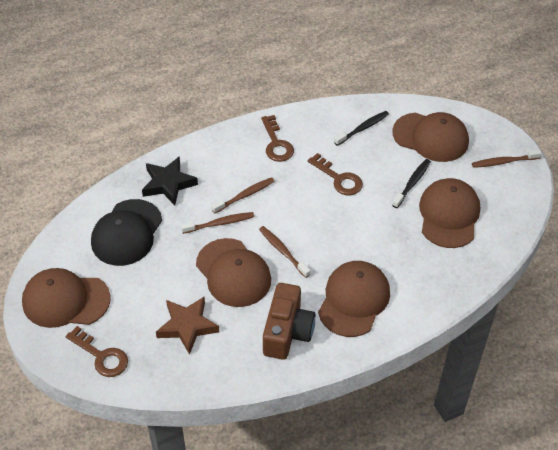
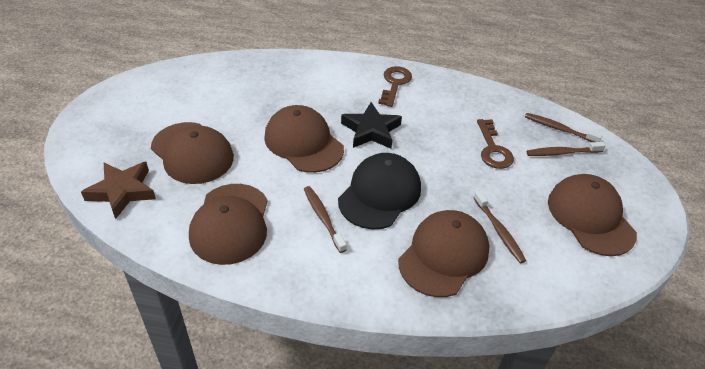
black toothbrush: 2 -> 0
brown camera: 1 -> 0
brown key: 3 -> 2

